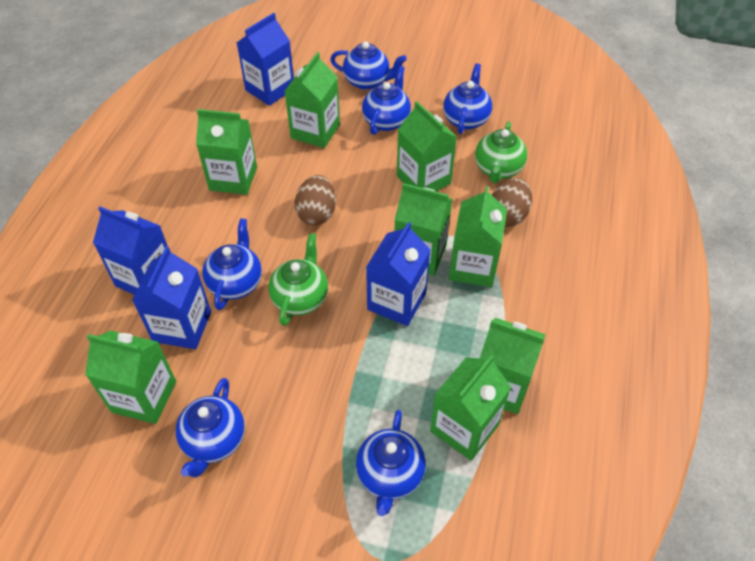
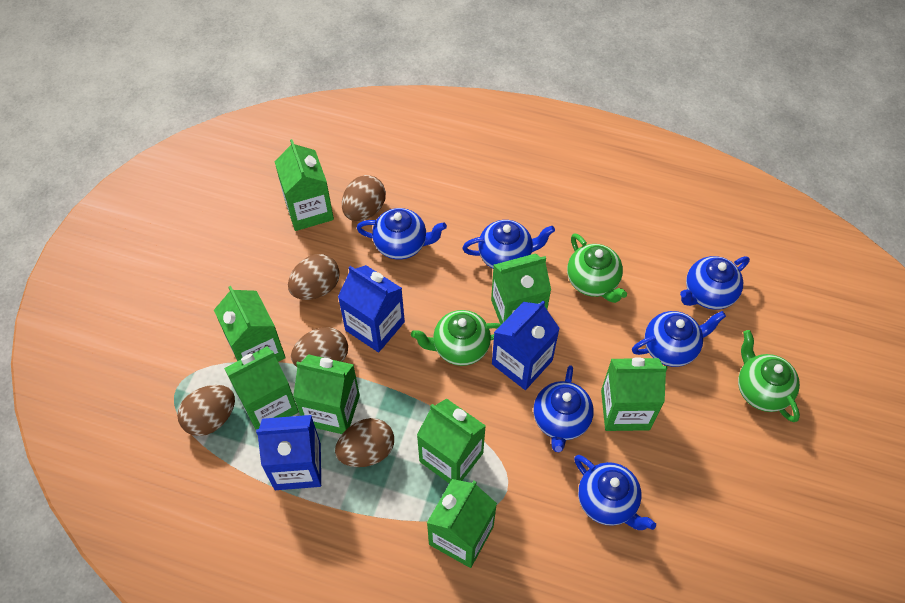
blue carton: 4 -> 3
brown egg: 2 -> 5
green teapot: 2 -> 3

